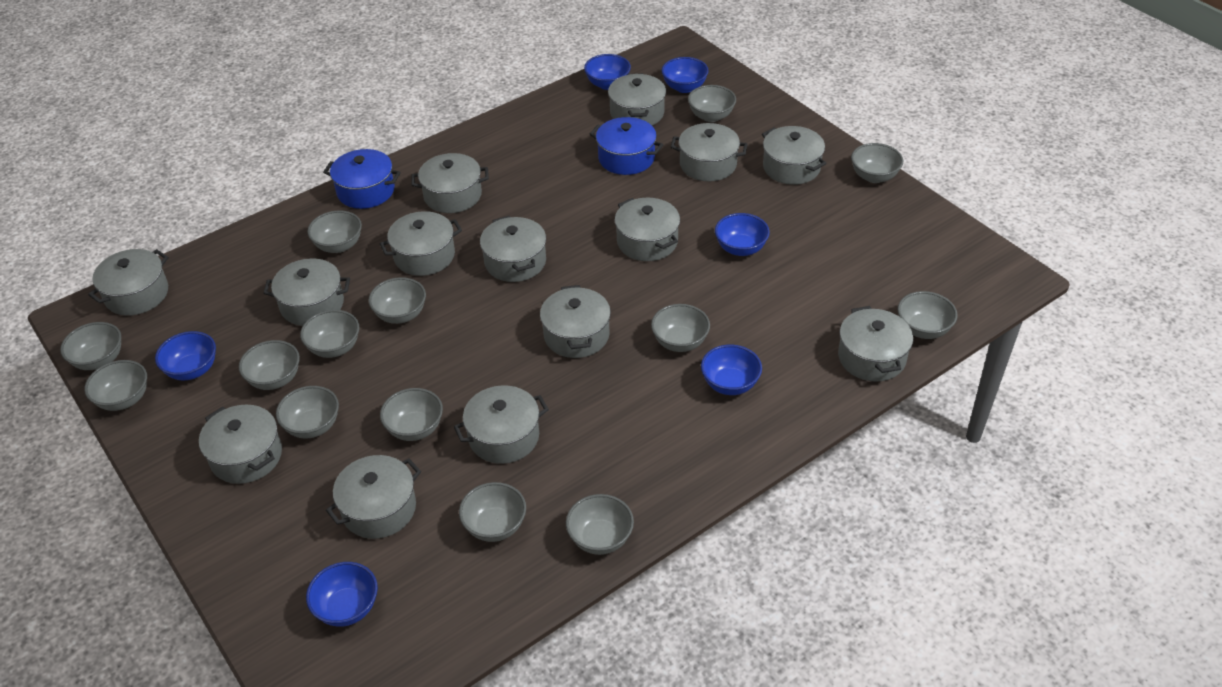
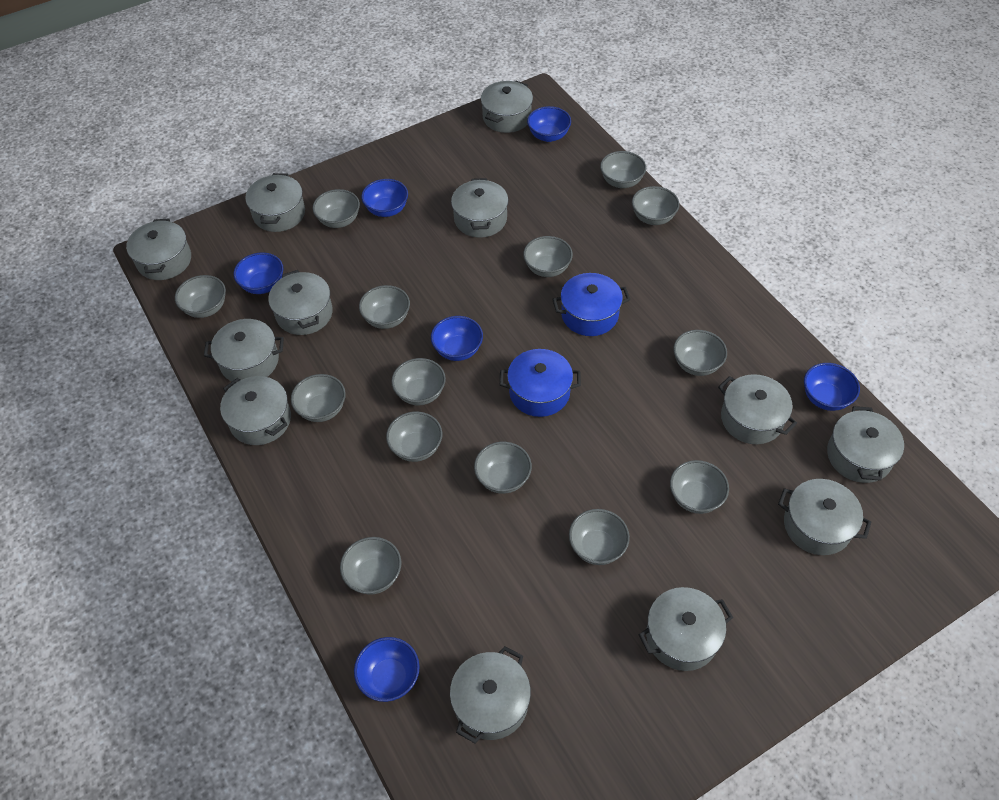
grey pot: 14 -> 12

